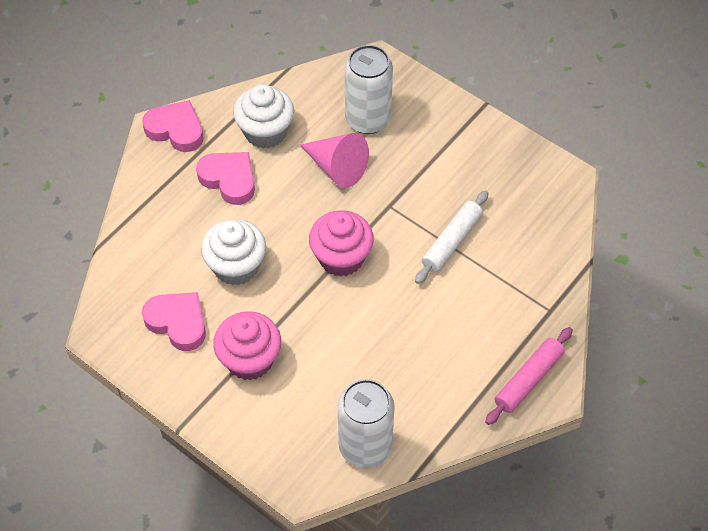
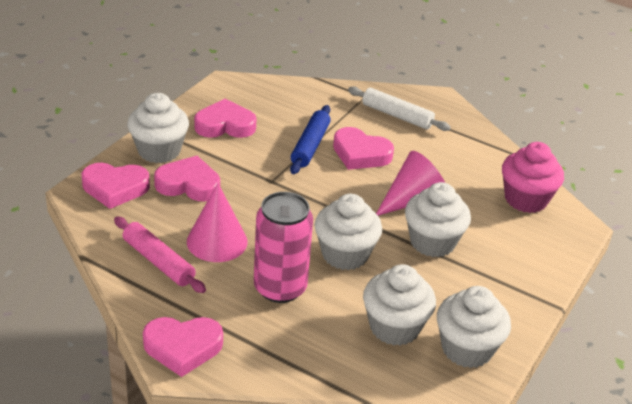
blue rolling pin: 0 -> 1
pink can: 0 -> 1
pink cone: 1 -> 2
pink cupcake: 2 -> 1
pink heart: 3 -> 5
white can: 2 -> 0
white cupcake: 2 -> 5

